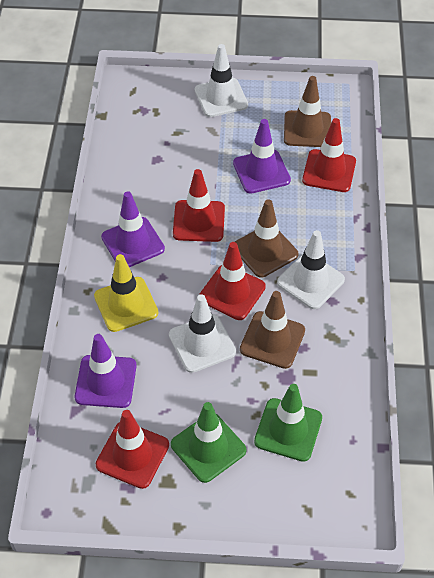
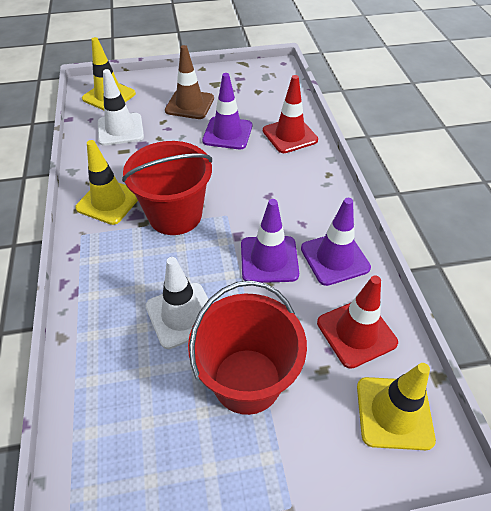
brown traffic cone: 3 -> 1
green traffic cone: 2 -> 0
red bucket: 0 -> 2
red traffic cone: 4 -> 2
white traffic cone: 3 -> 2
yellow traffic cone: 1 -> 3

